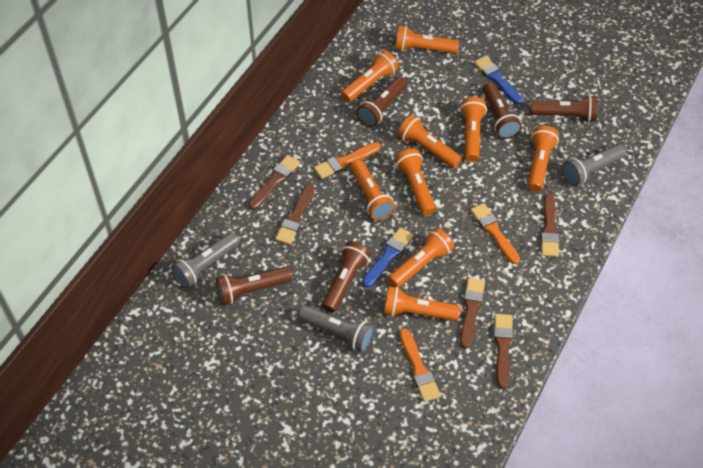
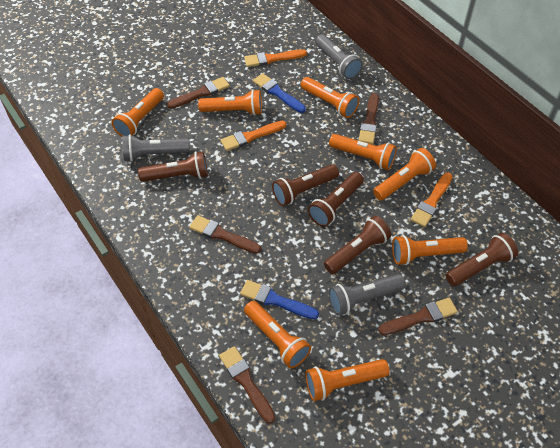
orange flashlight: 9 -> 8

